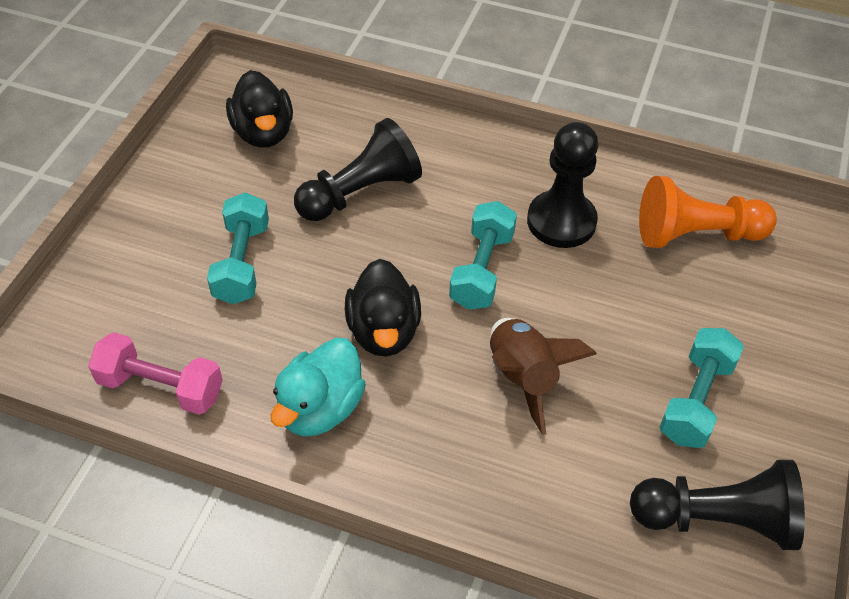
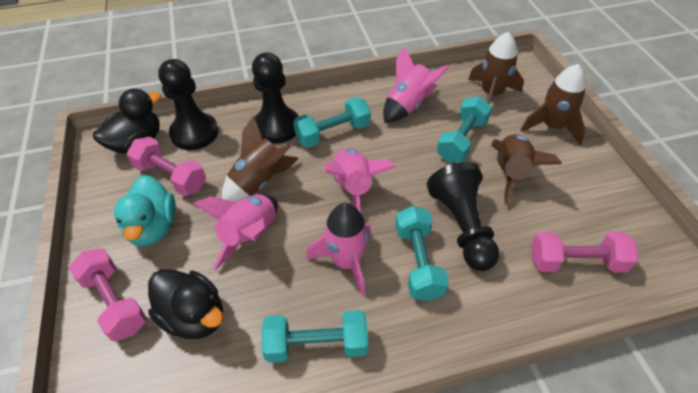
brown rocket: 1 -> 4
orange pawn: 1 -> 0
pink dumbbell: 1 -> 3
pink rocket: 0 -> 4
turquoise dumbbell: 3 -> 4

